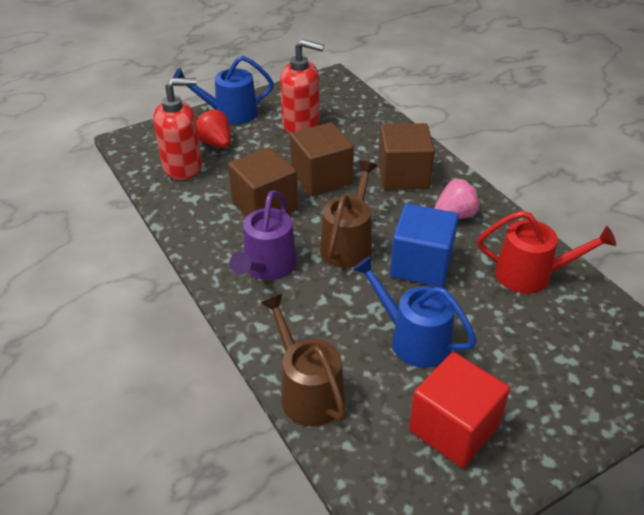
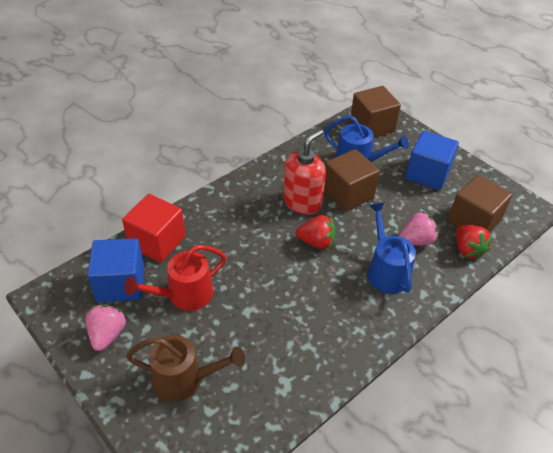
blue cube: 1 -> 2
brown watering can: 2 -> 1
pink strawberry: 1 -> 2
purple watering can: 1 -> 0
red soap dispenser: 2 -> 1
red strawberry: 1 -> 2

